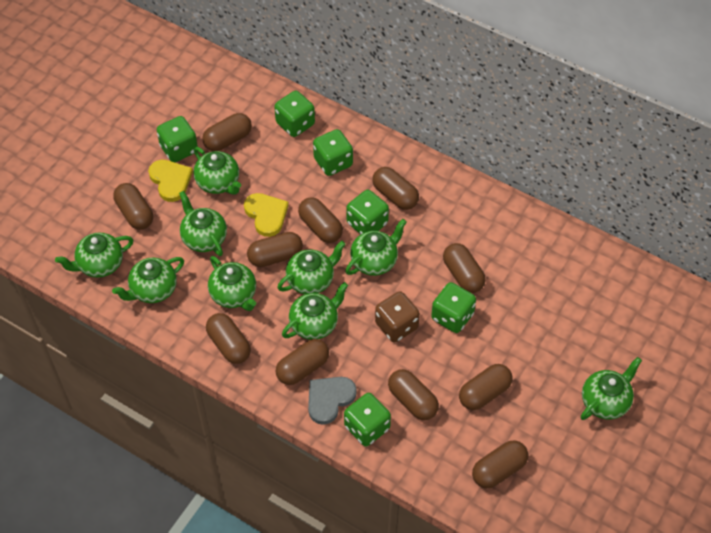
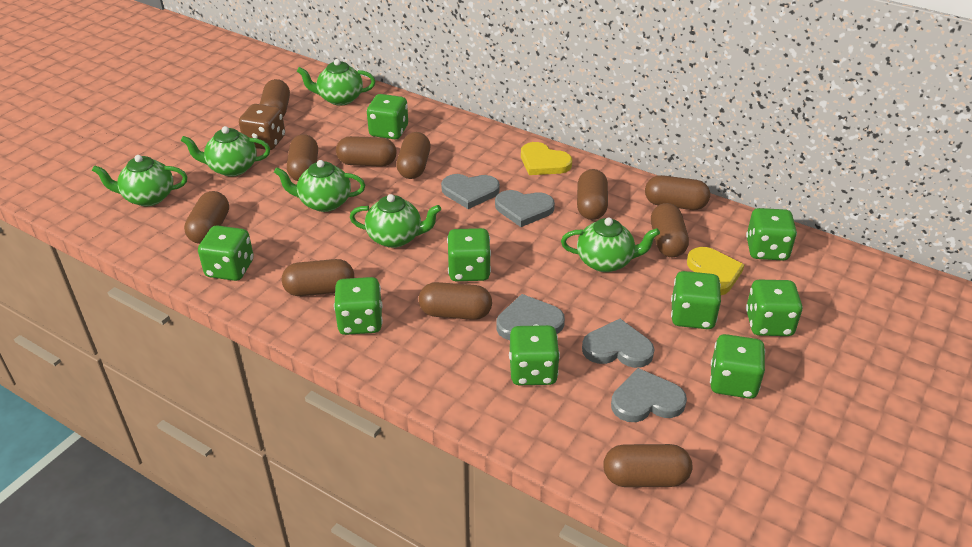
green dice: 6 -> 9
green teapot: 9 -> 6
grey heart: 1 -> 5

